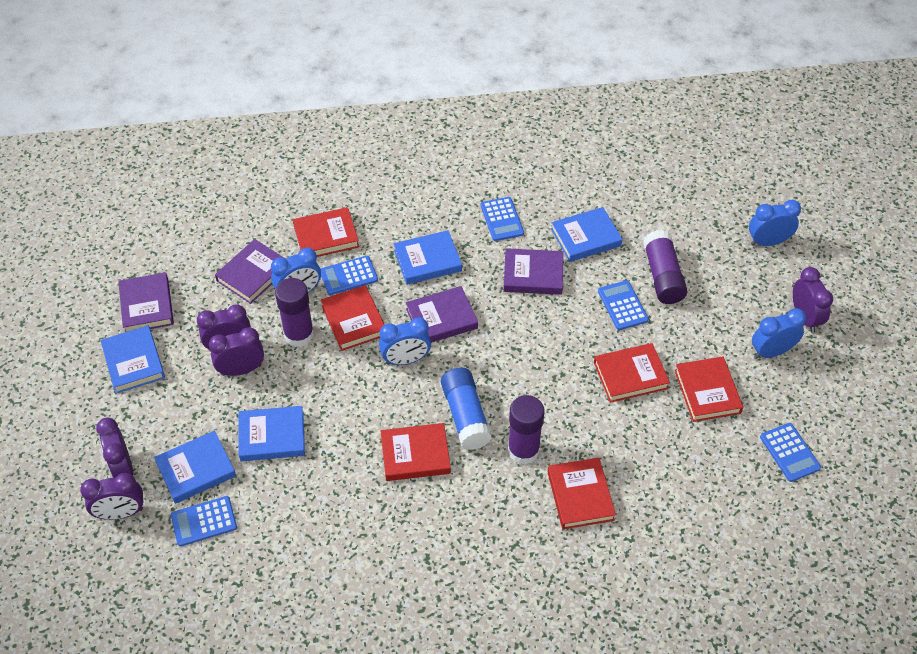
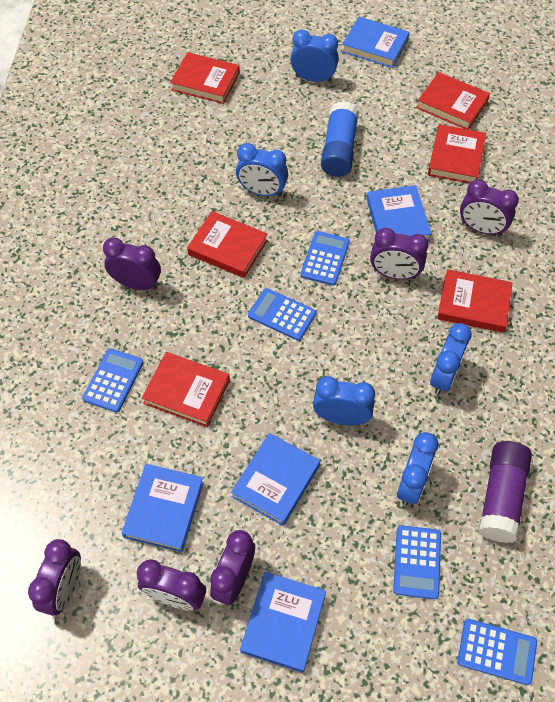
blue clock: 4 -> 5
purple book: 4 -> 0
purple clock: 5 -> 6
purple glue stick: 3 -> 1

